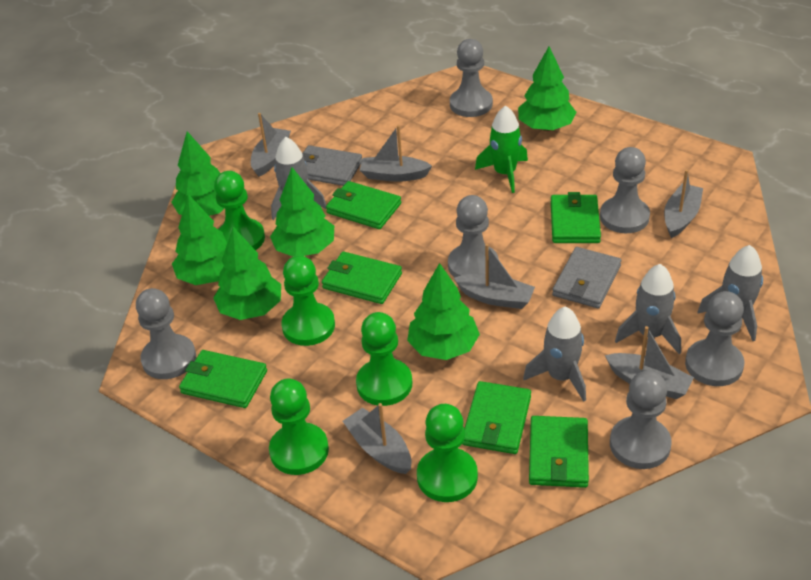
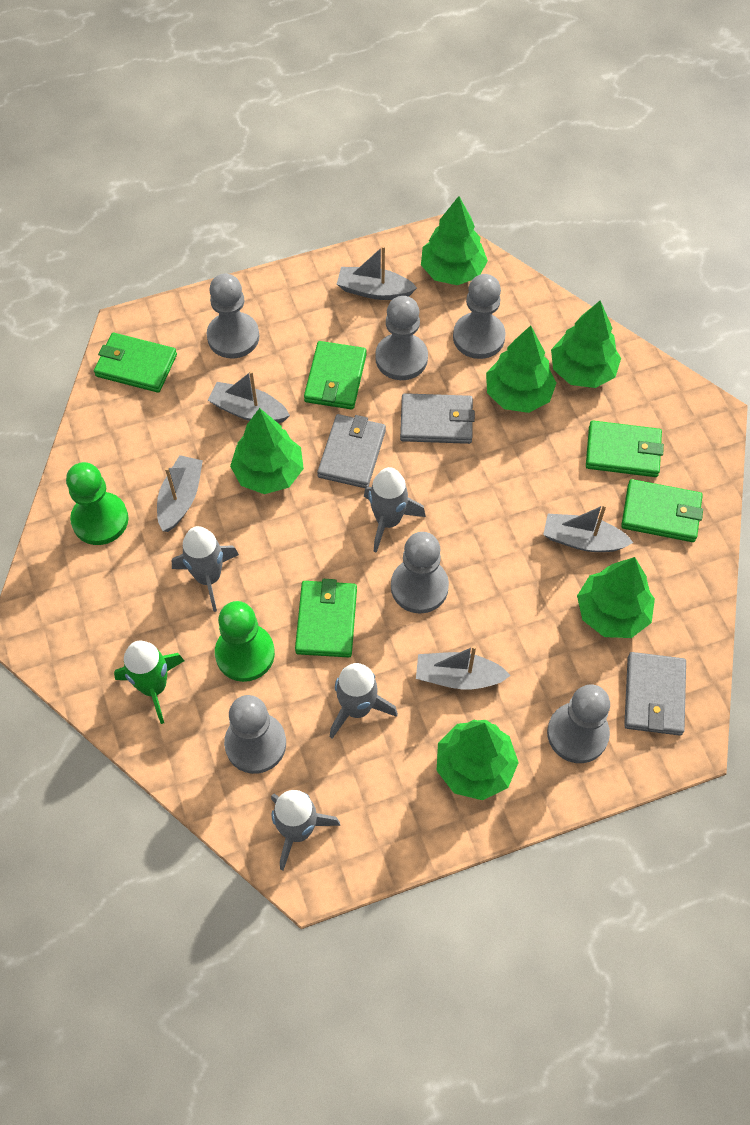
green pawn: 5 -> 2
green wallet: 6 -> 5
grey boat: 6 -> 5
grey wallet: 2 -> 3

